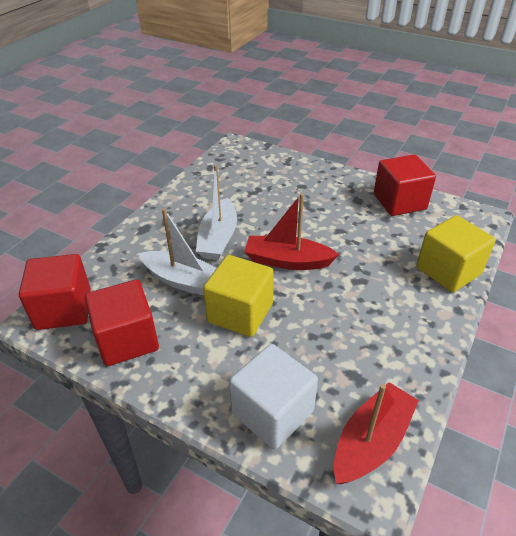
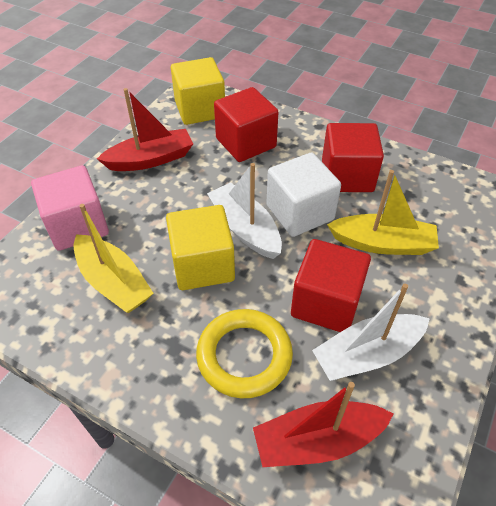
pink cube: 0 -> 1
yellow boat: 0 -> 2
yellow ring: 0 -> 1

